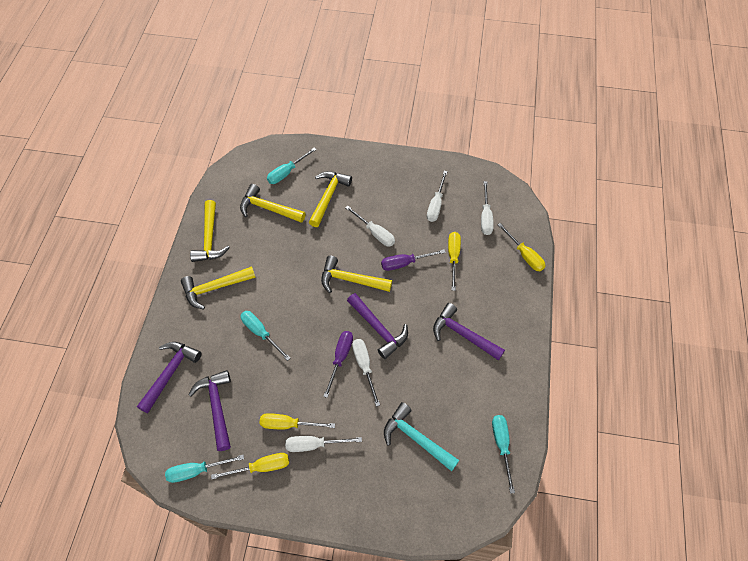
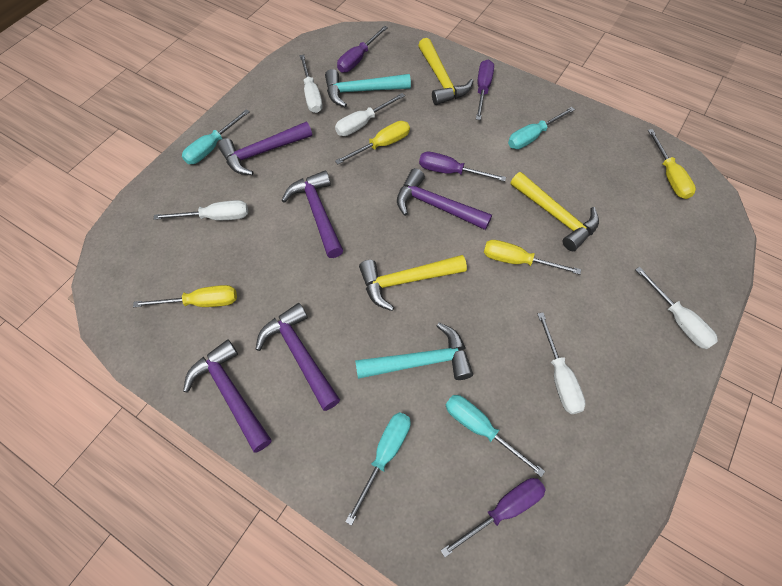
purple hammer: 4 -> 5
purple screwdriver: 2 -> 4
turquoise hammer: 1 -> 2
yellow hammer: 5 -> 3

